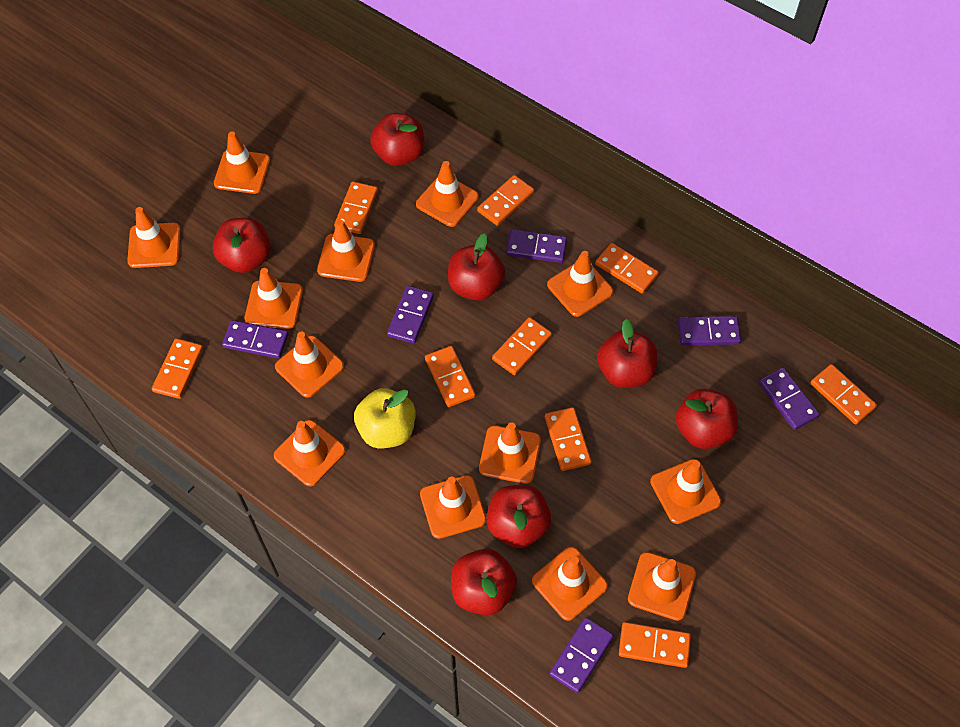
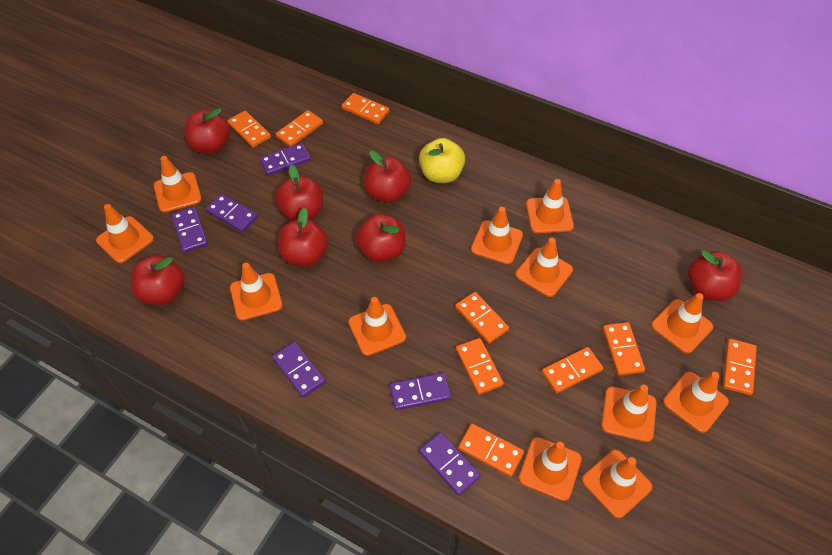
orange traffic cone: 13 -> 12

